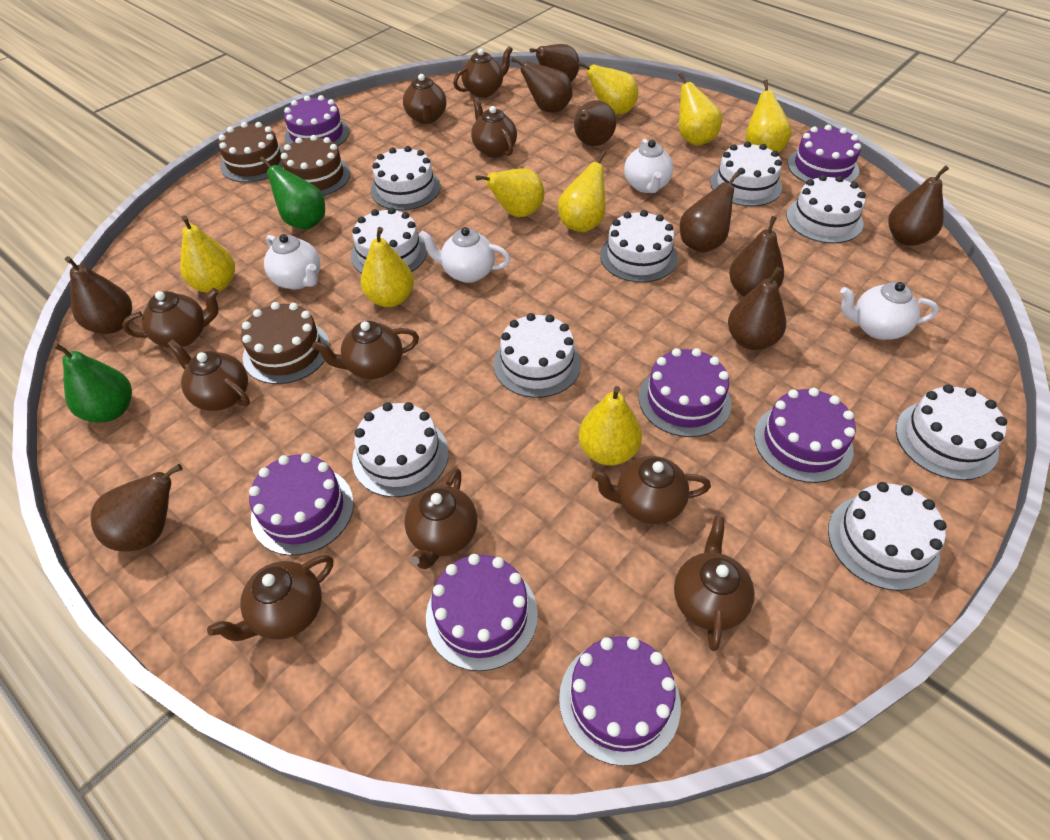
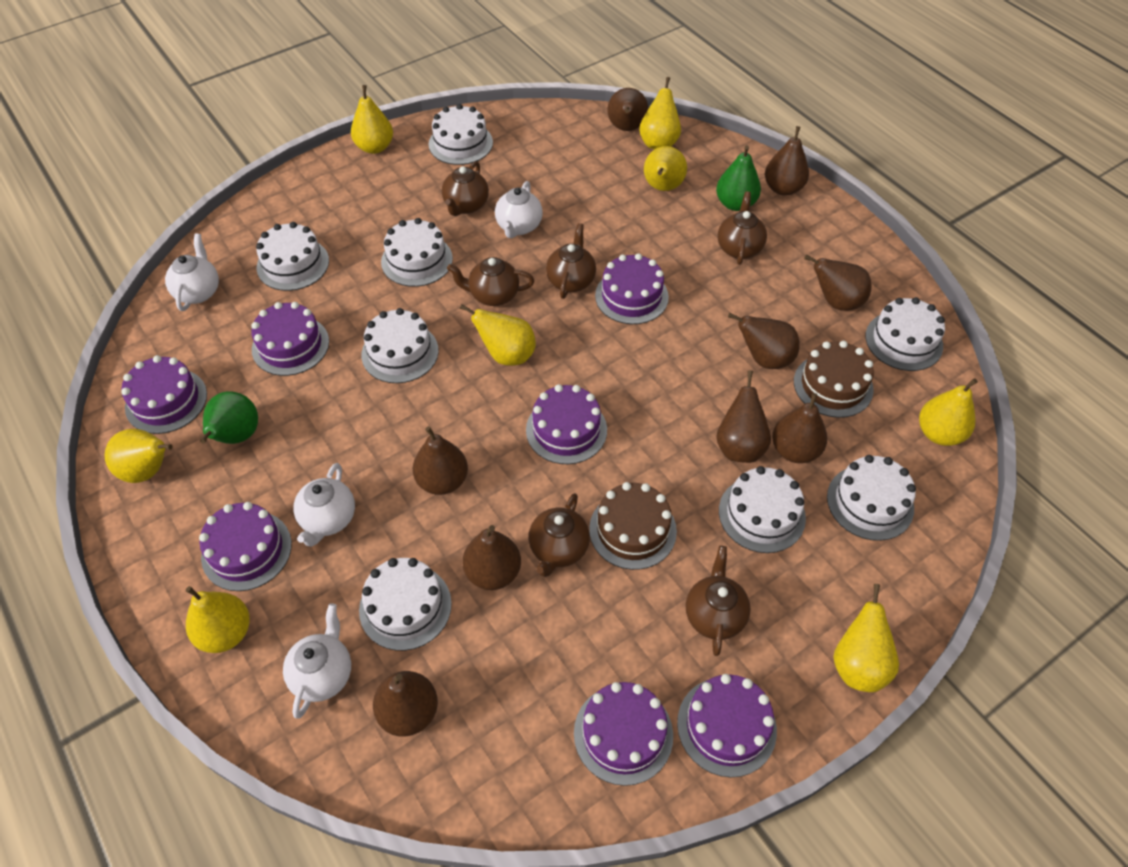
brown cake: 3 -> 2
brown teapot: 10 -> 6
white cake: 9 -> 8

